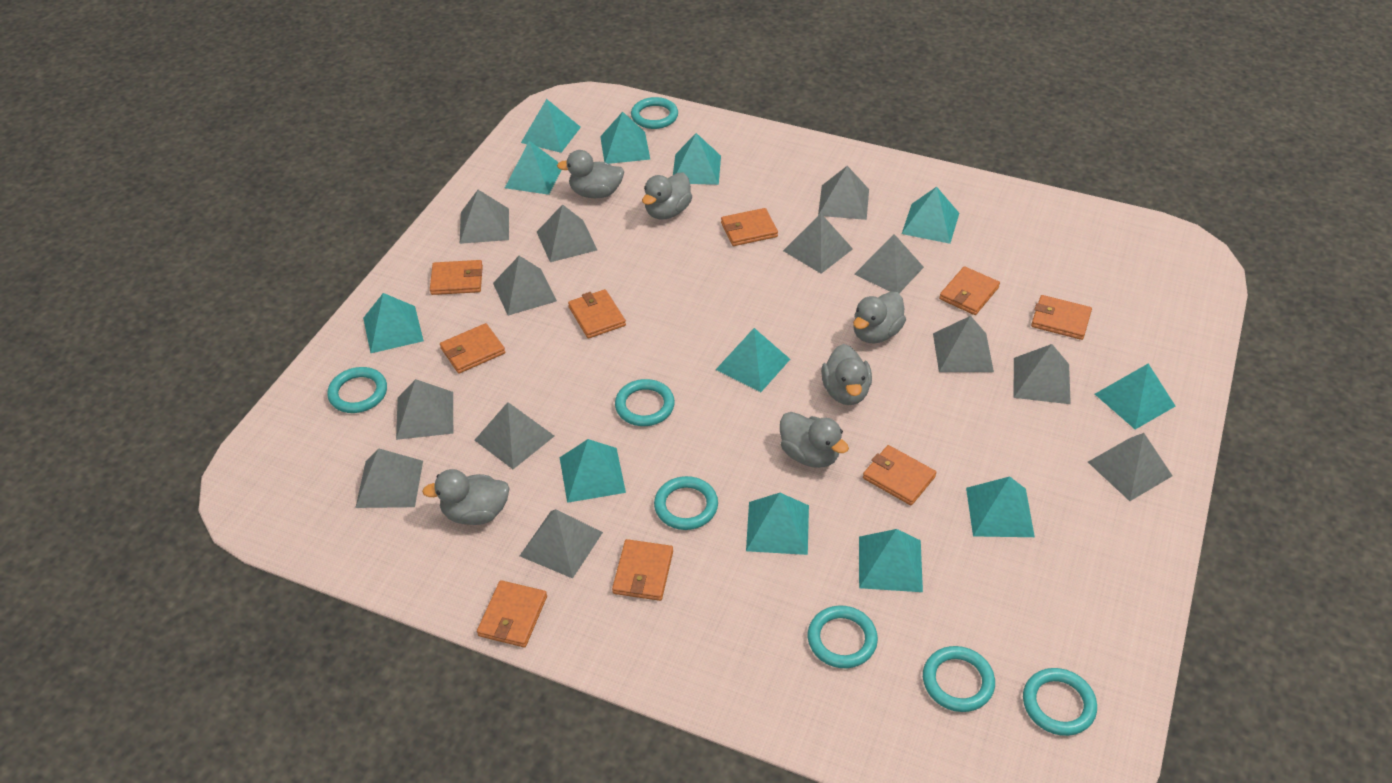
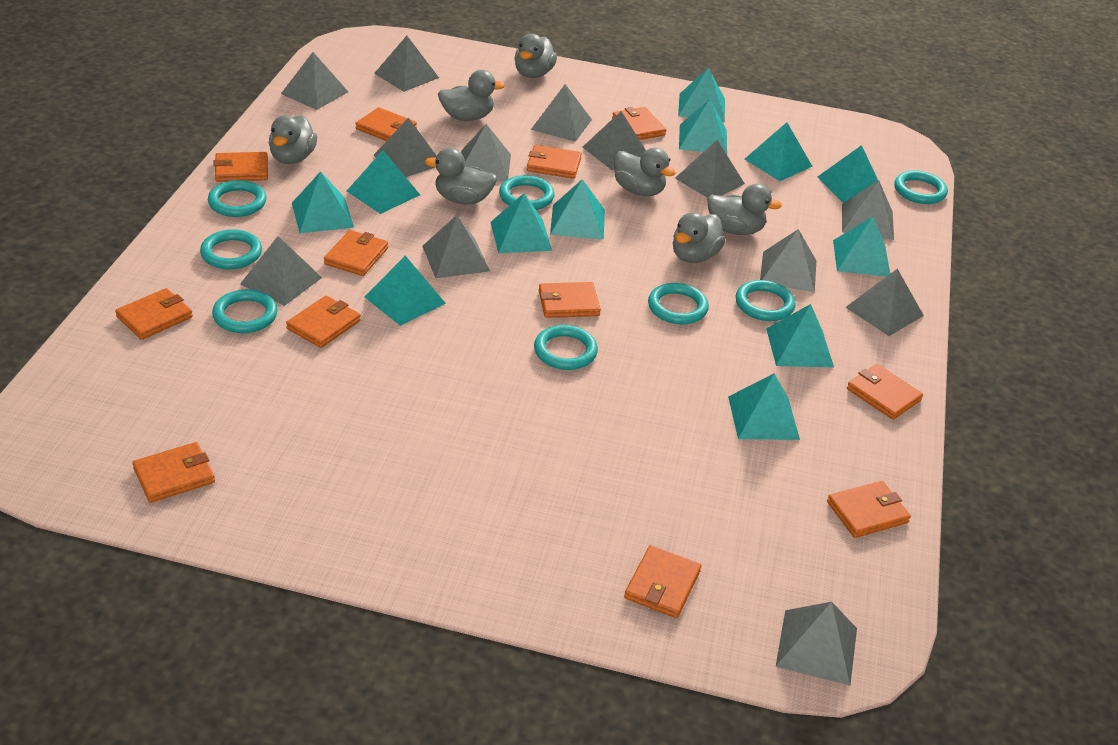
grey duck: 6 -> 7
orange wallet: 9 -> 12
turquoise ring: 7 -> 8

